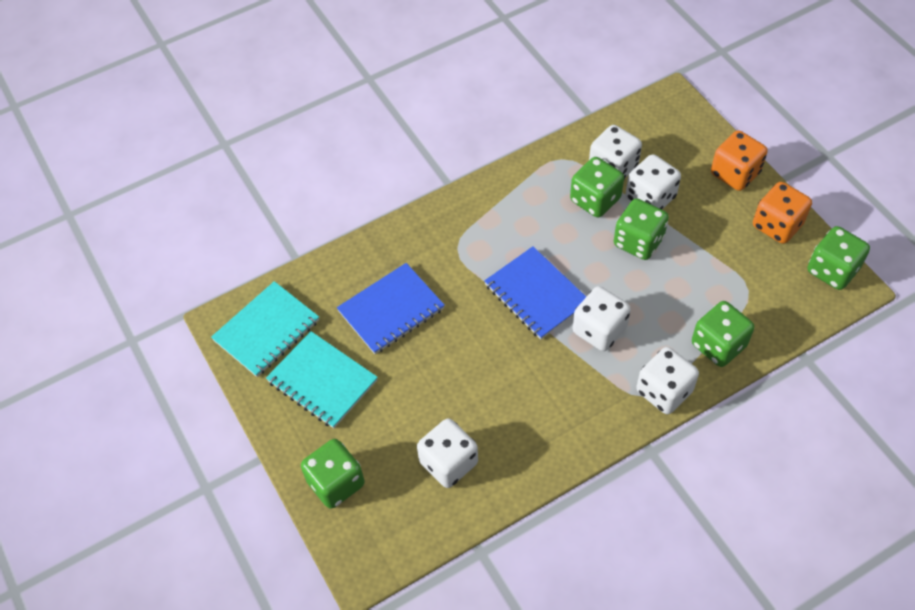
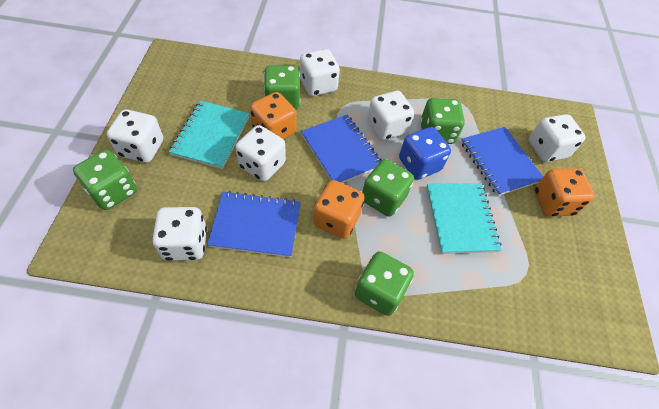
blue dice: 0 -> 1
blue notebook: 2 -> 3
orange dice: 2 -> 3
white dice: 5 -> 6

